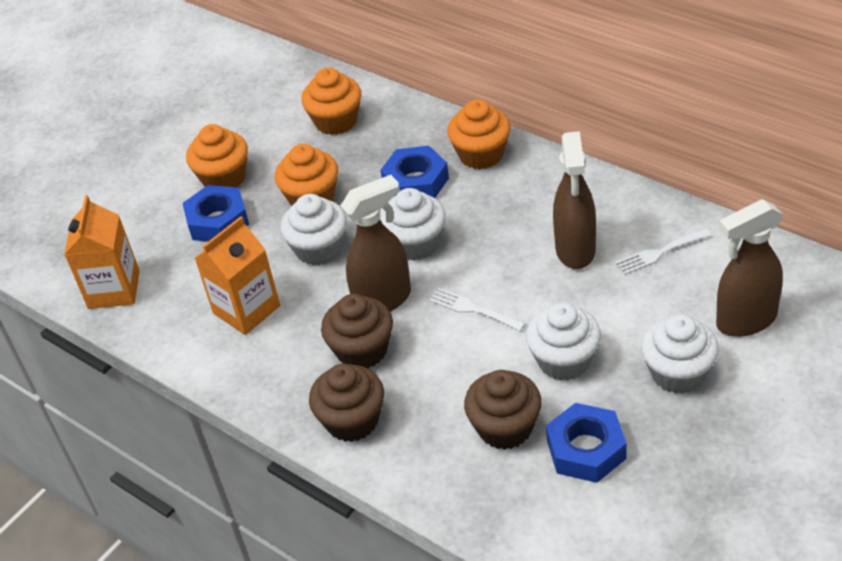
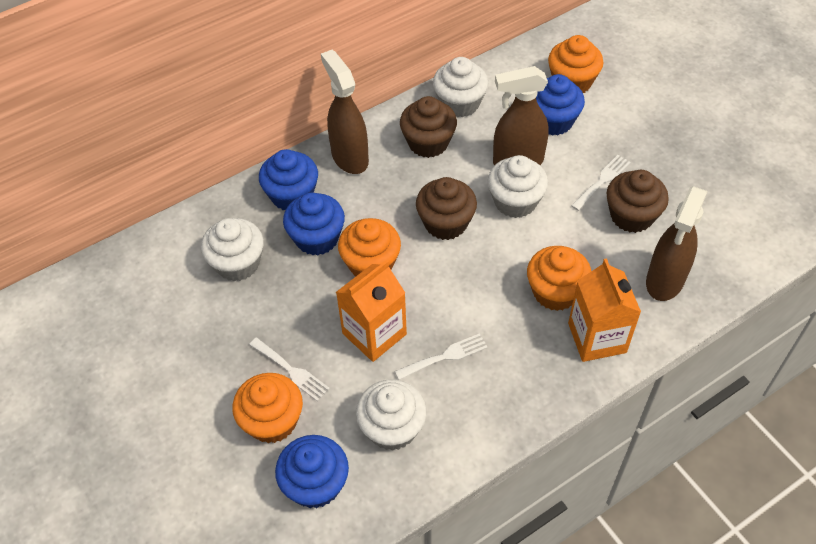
blue cupcake: 0 -> 4
blue nut: 3 -> 0
white fork: 2 -> 3

